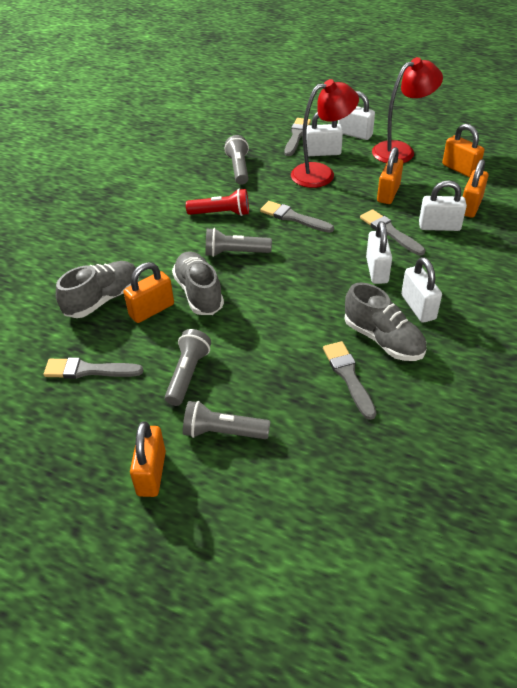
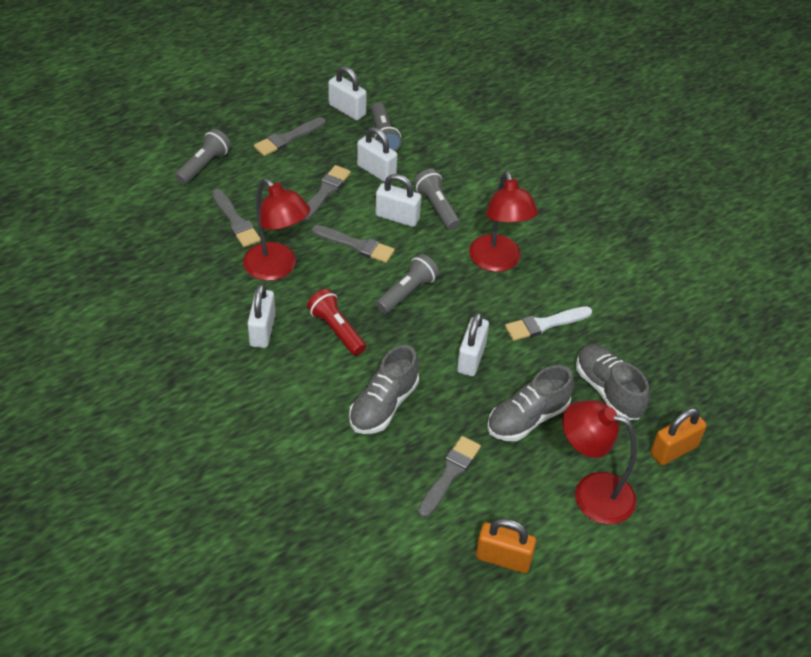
orange padlock: 5 -> 2
red lamp: 2 -> 3
white brush: 0 -> 1

